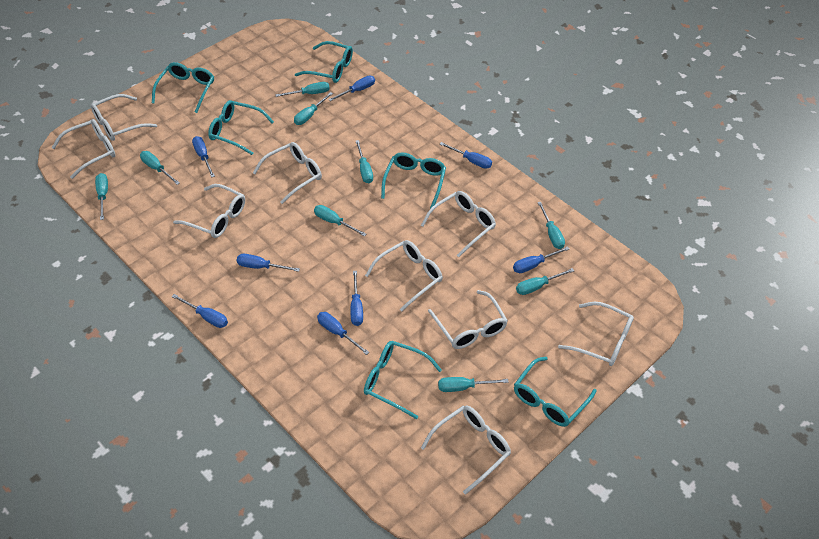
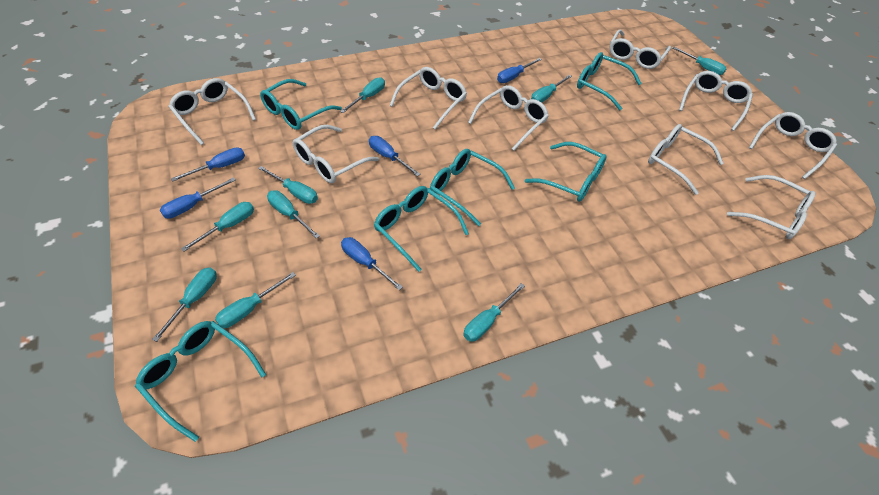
blue screwdriver: 8 -> 5

